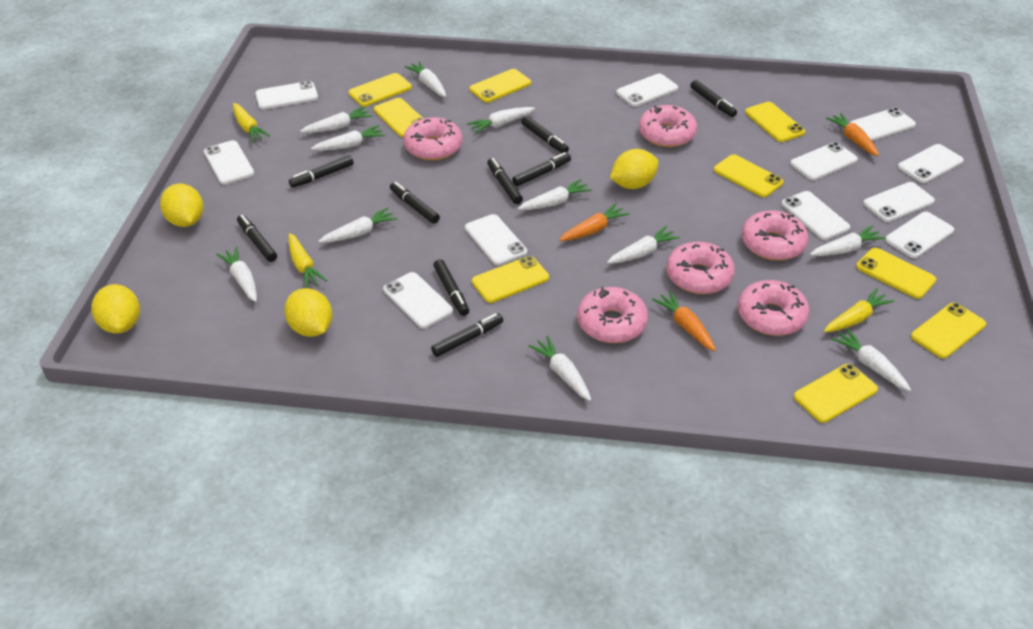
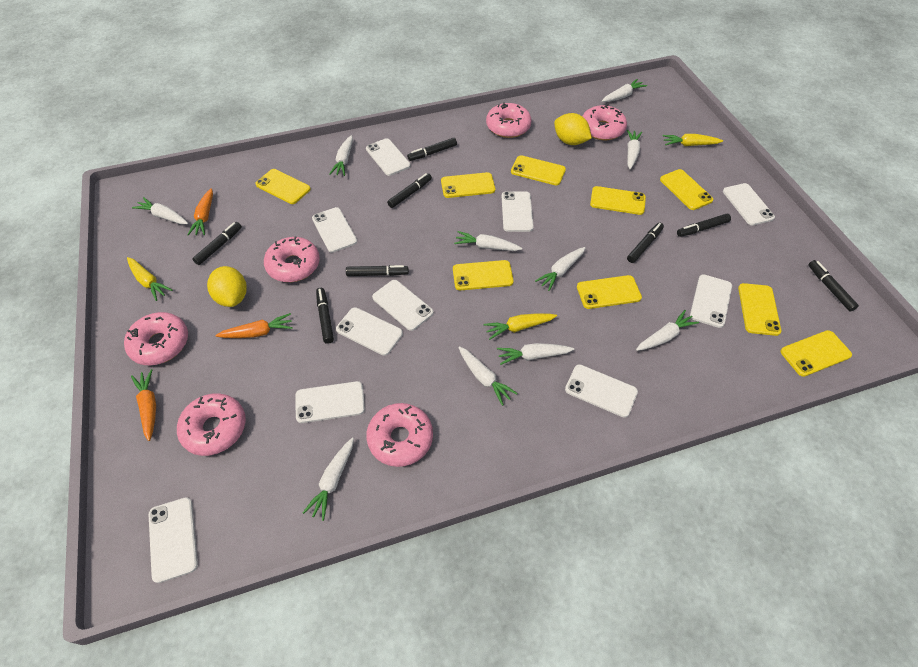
black marker: 9 -> 8
white carrot: 11 -> 10
white phone: 11 -> 10
yellow lemon: 4 -> 2

